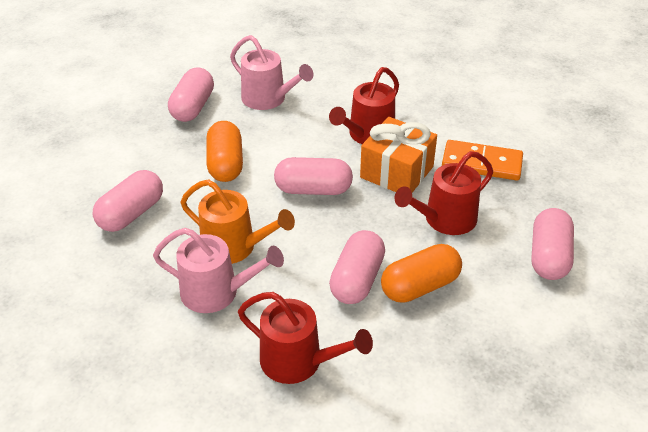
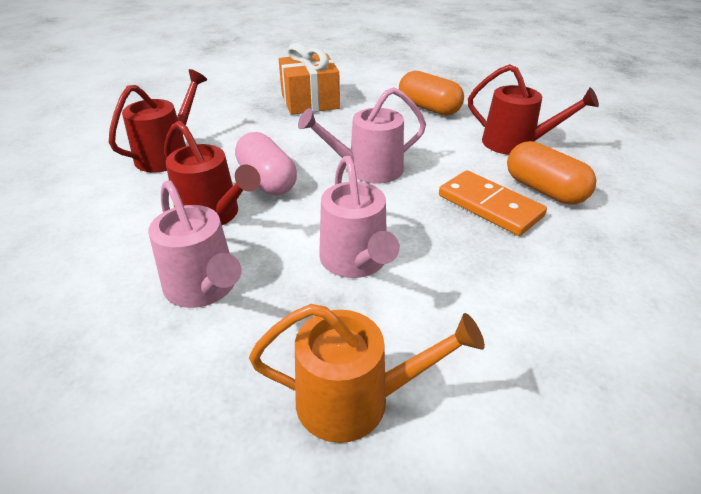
pink capsule: 5 -> 1
pink watering can: 2 -> 3

